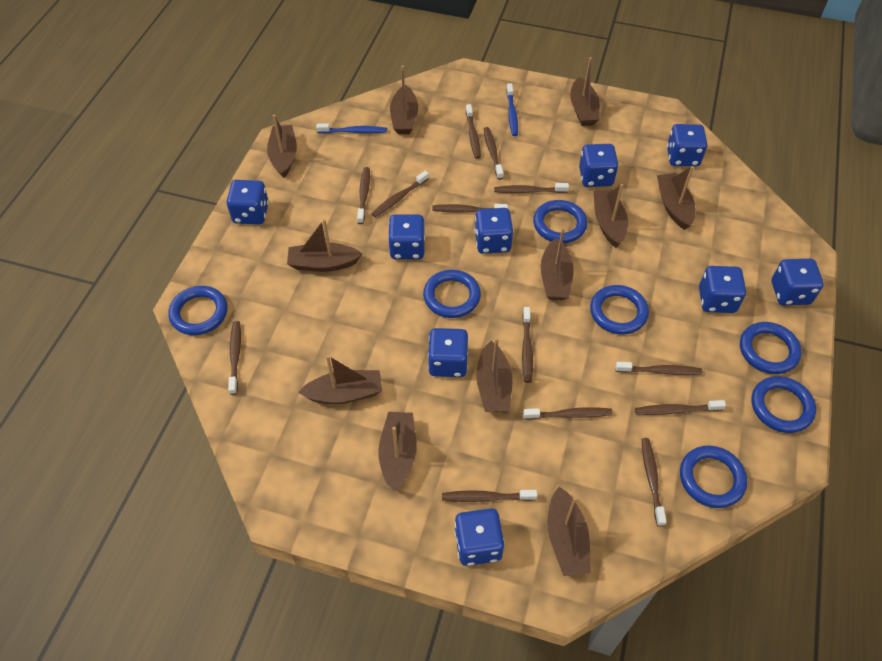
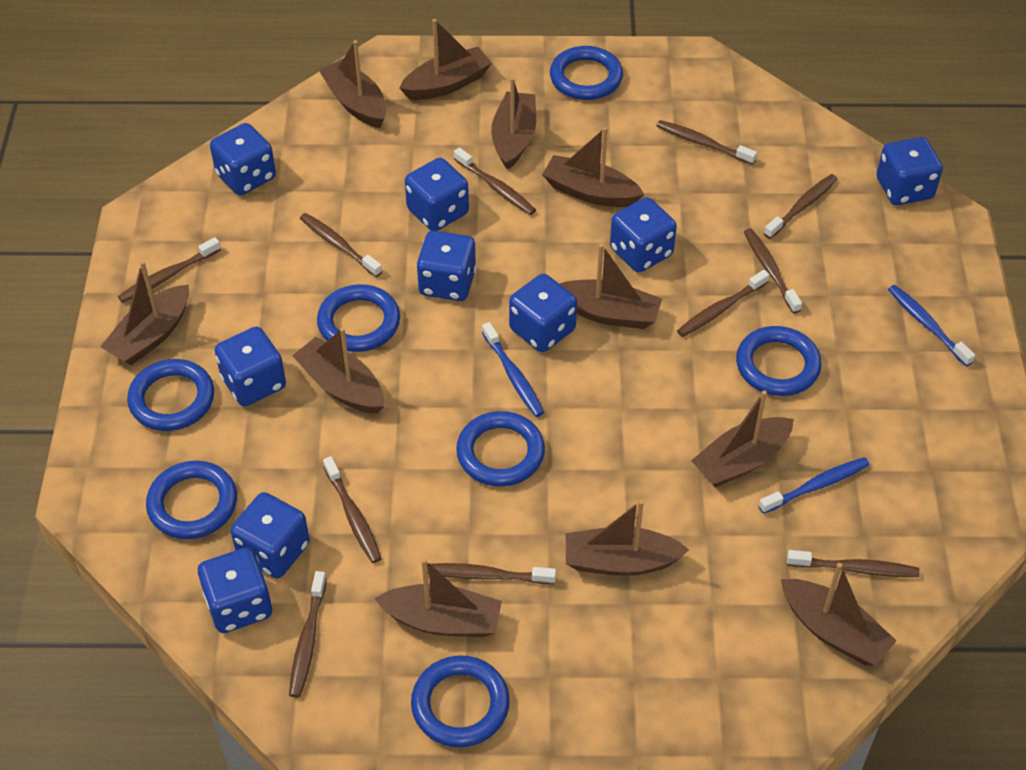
blue toothbrush: 2 -> 3
brown toothbrush: 13 -> 11

